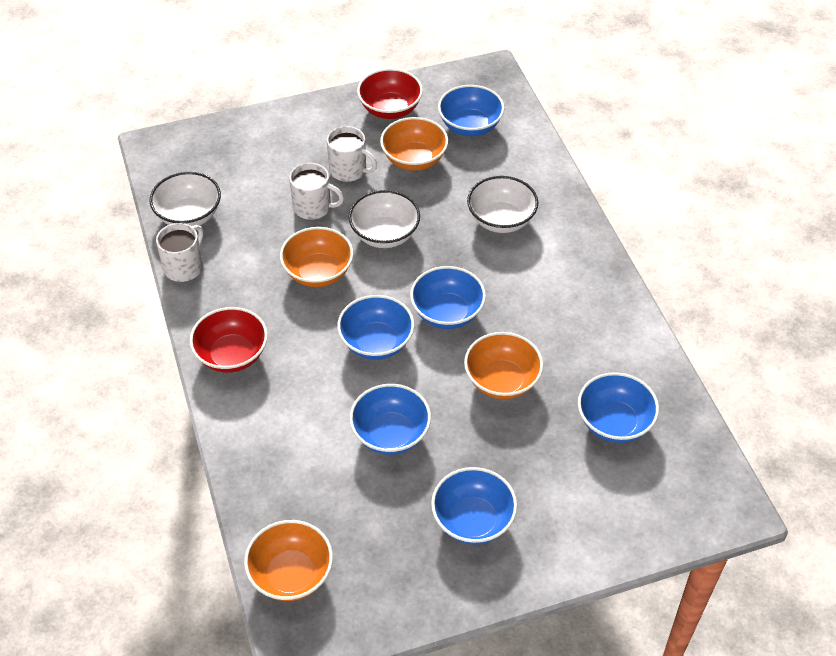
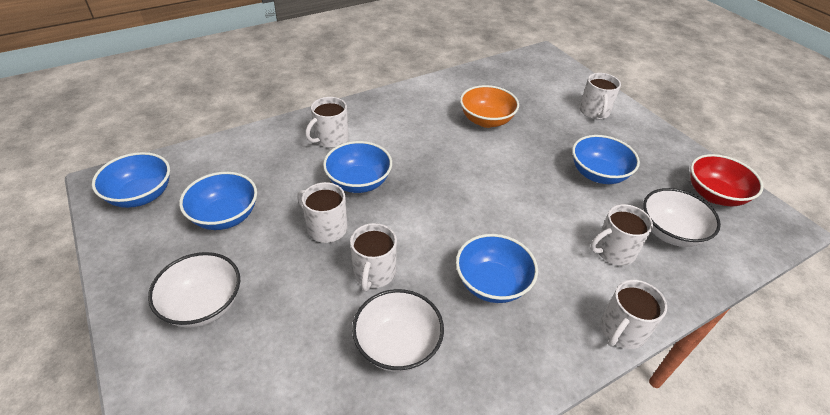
blue bowl: 6 -> 5
orange bowl: 4 -> 1
red bowl: 2 -> 1
white mug: 3 -> 6

